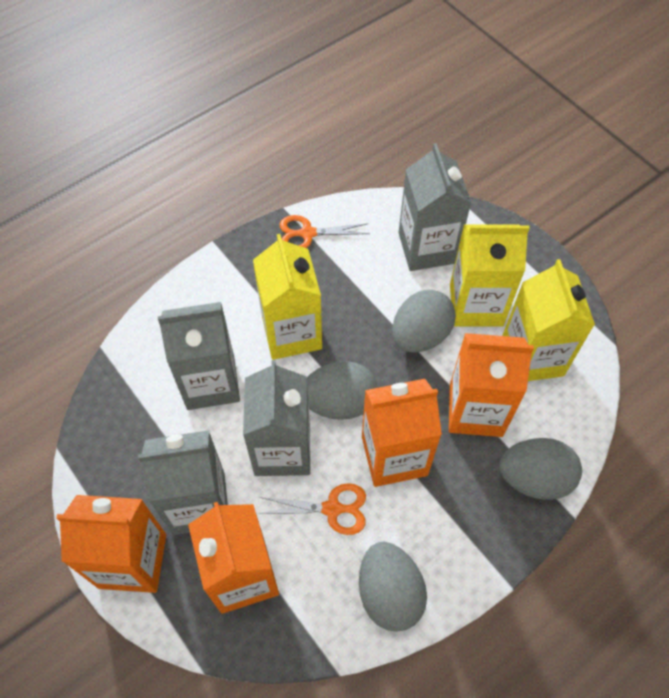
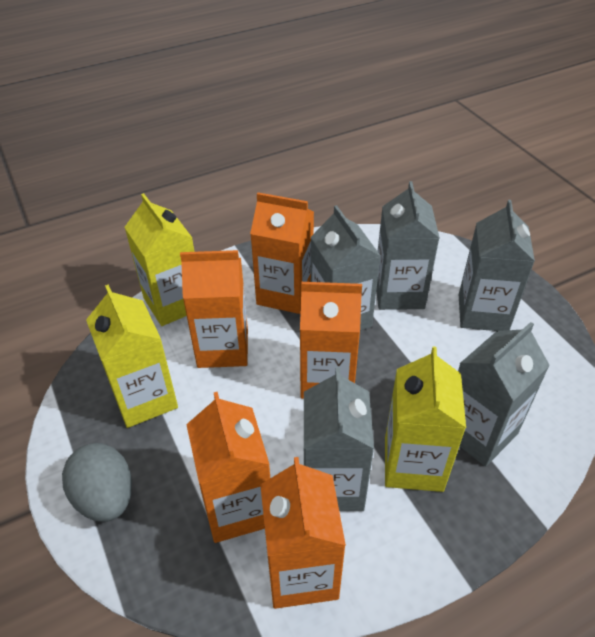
grey carton: 4 -> 5
grey egg: 4 -> 1
orange carton: 4 -> 5
orange scissors: 2 -> 0

